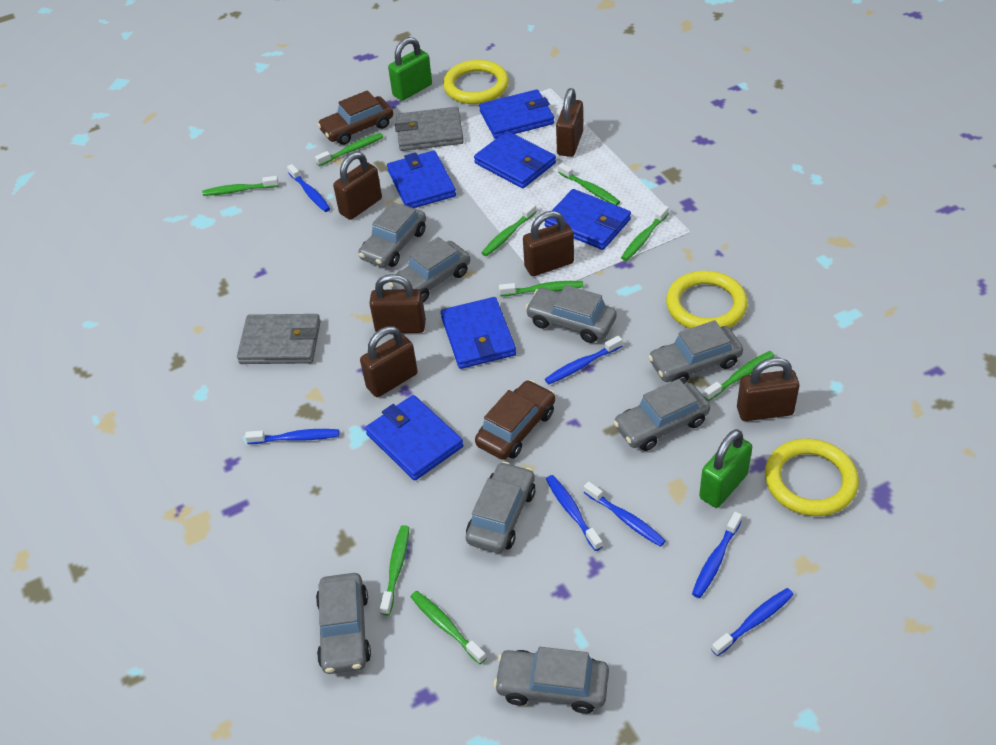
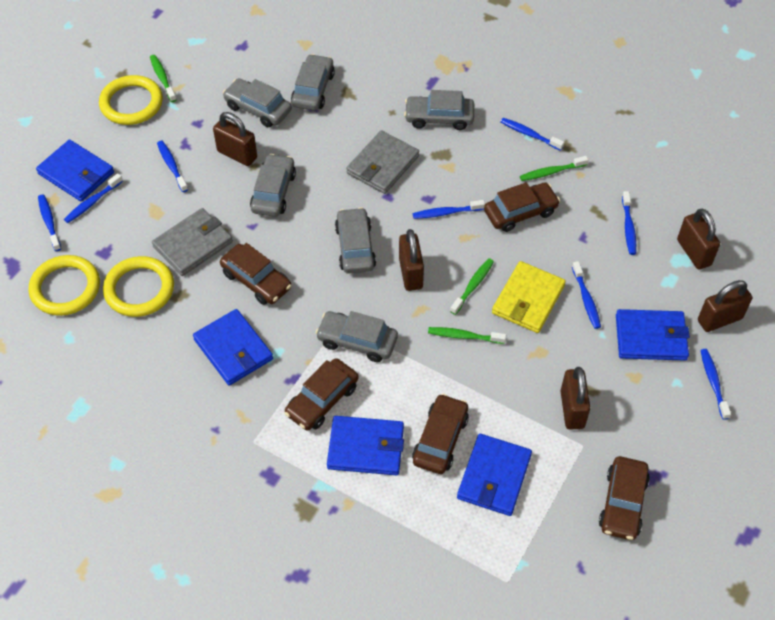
blue toothbrush: 7 -> 8
blue wallet: 6 -> 5
brown car: 2 -> 5
brown padlock: 6 -> 5
green padlock: 2 -> 0
green toothbrush: 9 -> 4
grey car: 8 -> 6
yellow wallet: 0 -> 1

